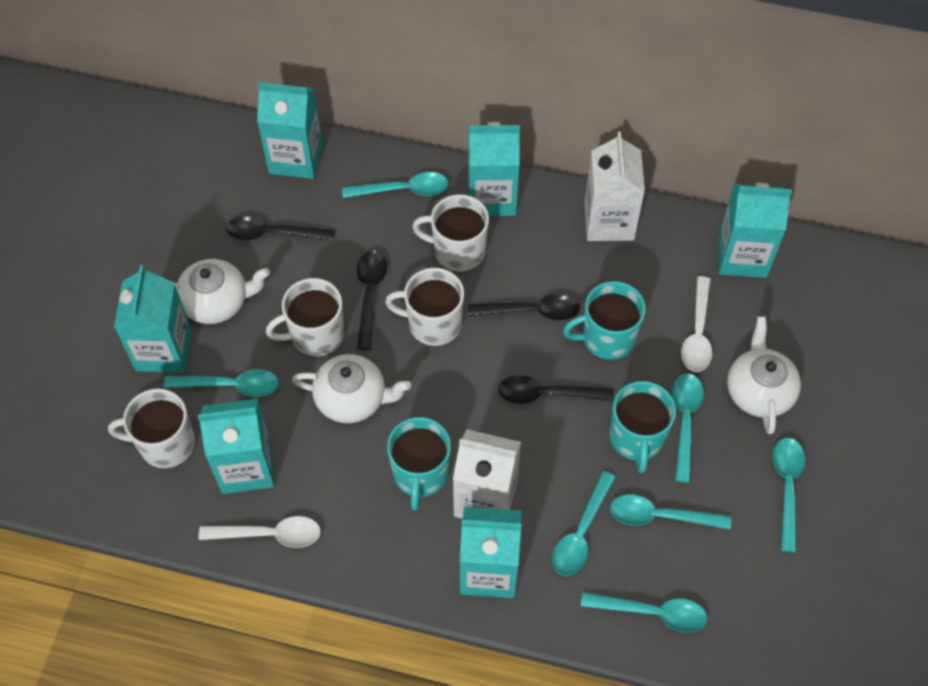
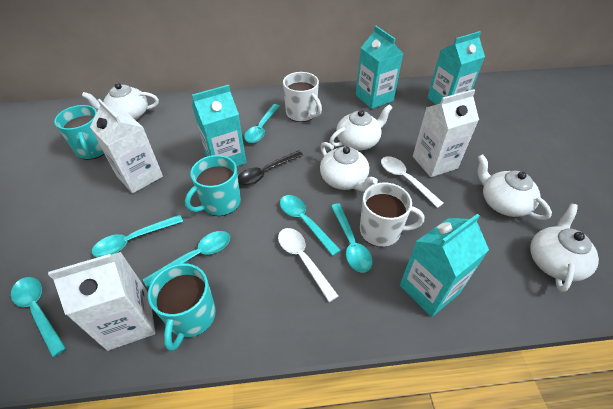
black spoon: 4 -> 1
turquoise carton: 6 -> 4
turquoise spoon: 7 -> 6
white carton: 2 -> 3
white mug: 4 -> 2
white teapot: 3 -> 5

